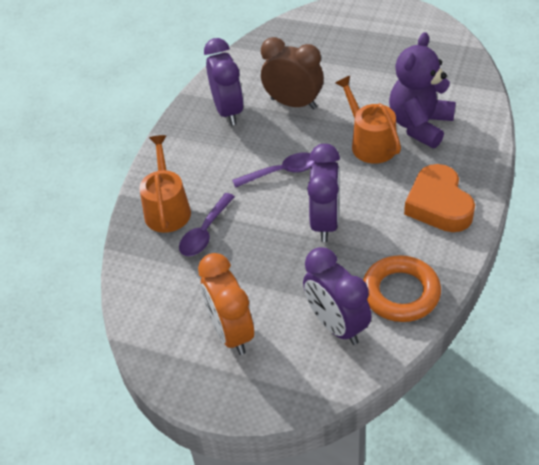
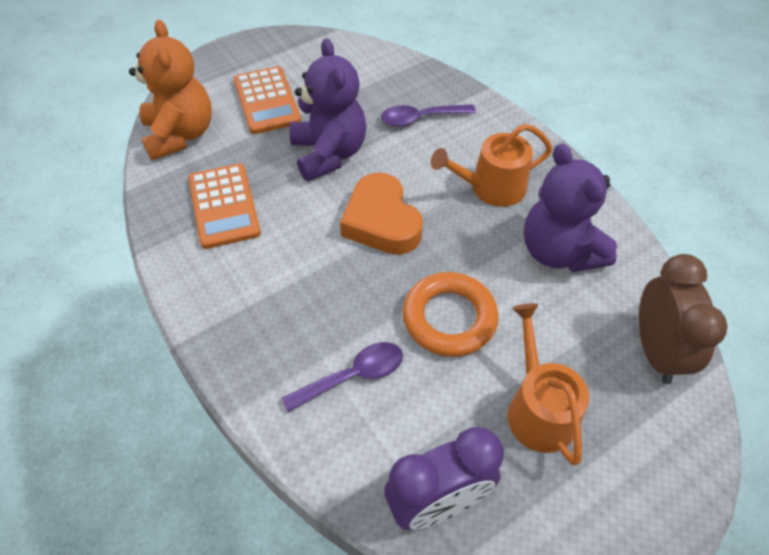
orange calculator: 0 -> 2
orange clock: 1 -> 0
orange teddy bear: 0 -> 1
purple clock: 3 -> 1
purple teddy bear: 1 -> 2

